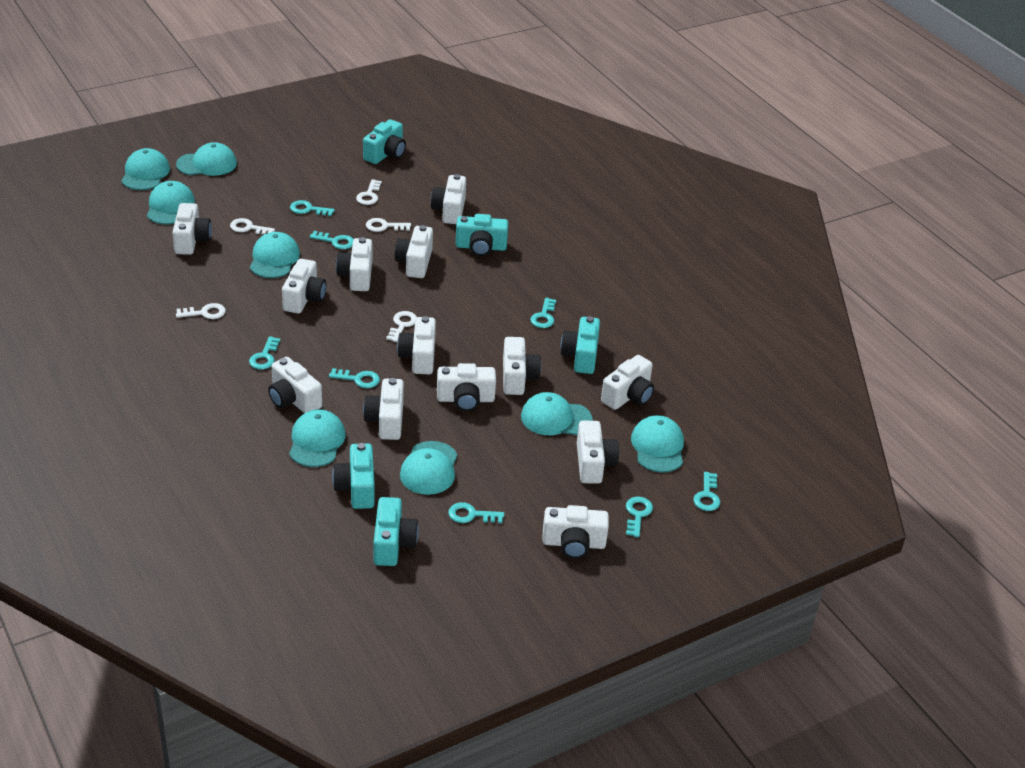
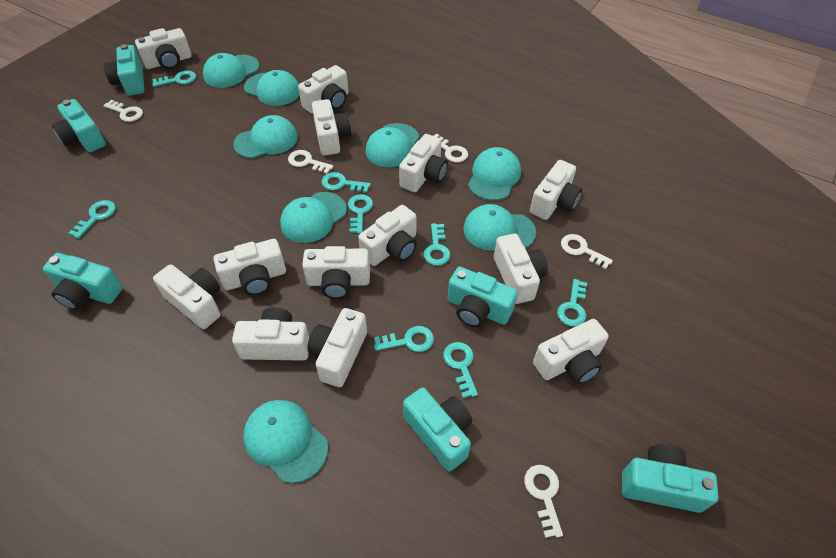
turquoise camera: 5 -> 6

